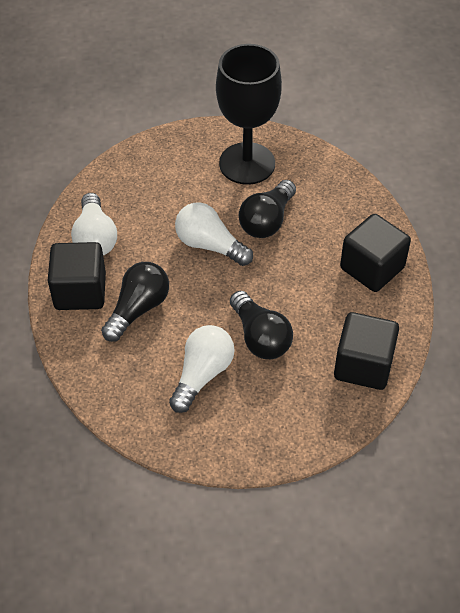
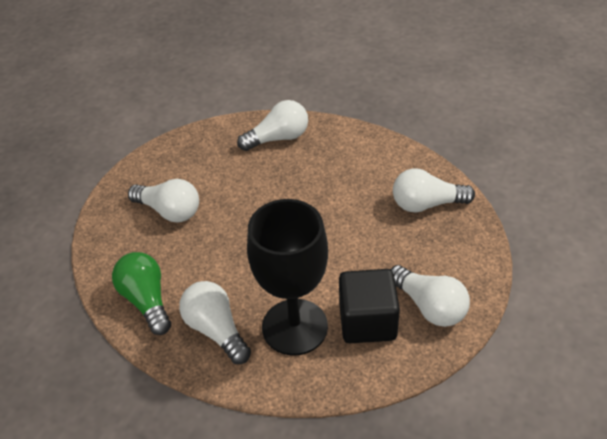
black cube: 3 -> 1
black light bulb: 3 -> 0
green light bulb: 0 -> 1
white light bulb: 3 -> 5

